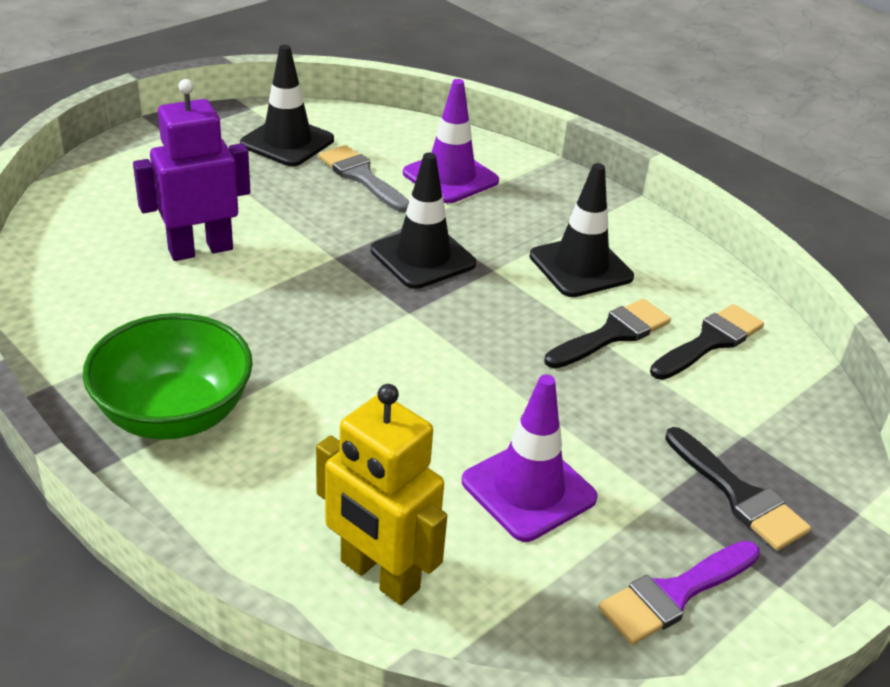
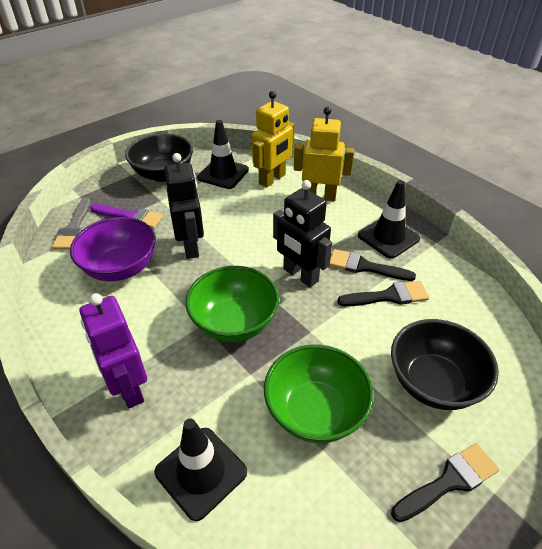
black bowl: 0 -> 2
black robot: 0 -> 2
green bowl: 1 -> 2
purple bowl: 0 -> 1
purple traffic cone: 2 -> 0
yellow robot: 1 -> 2

